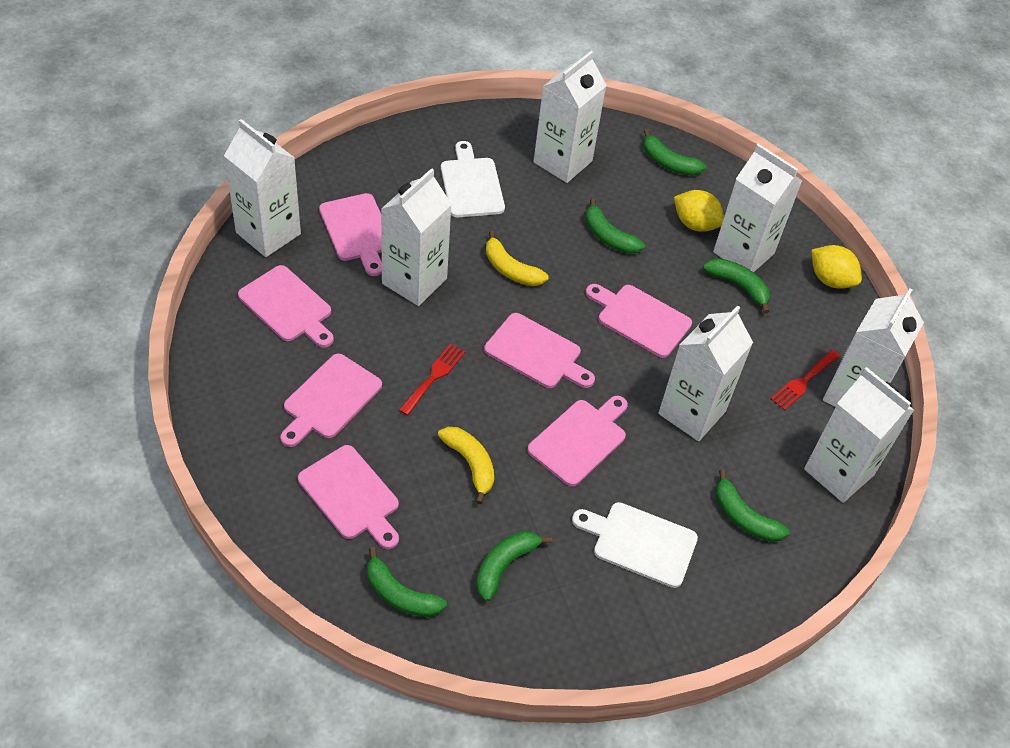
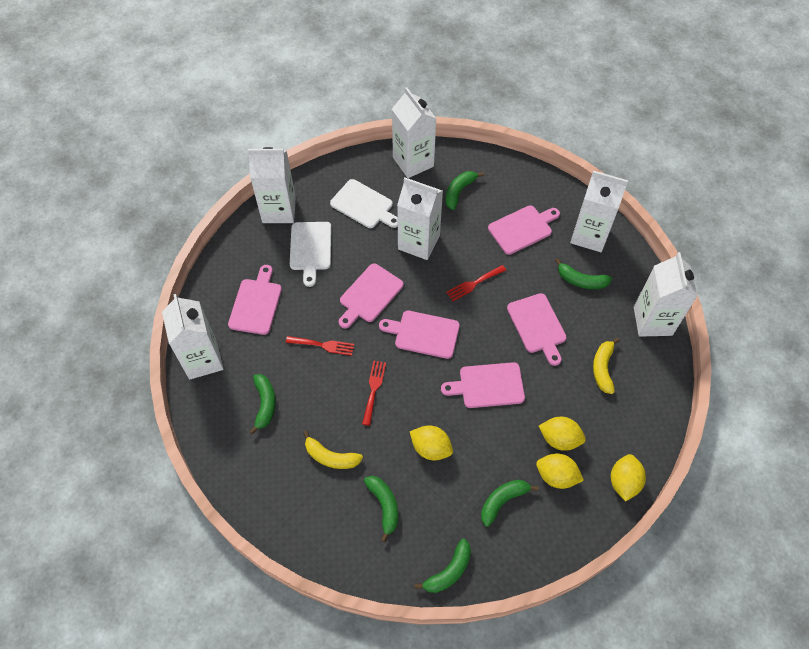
pink cutting board: 7 -> 6
red fork: 2 -> 3
white carton: 7 -> 6
yellow lemon: 2 -> 4

